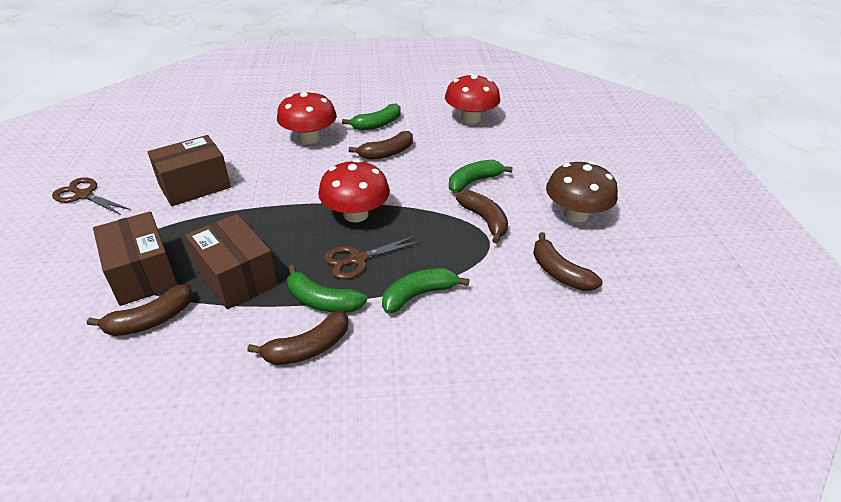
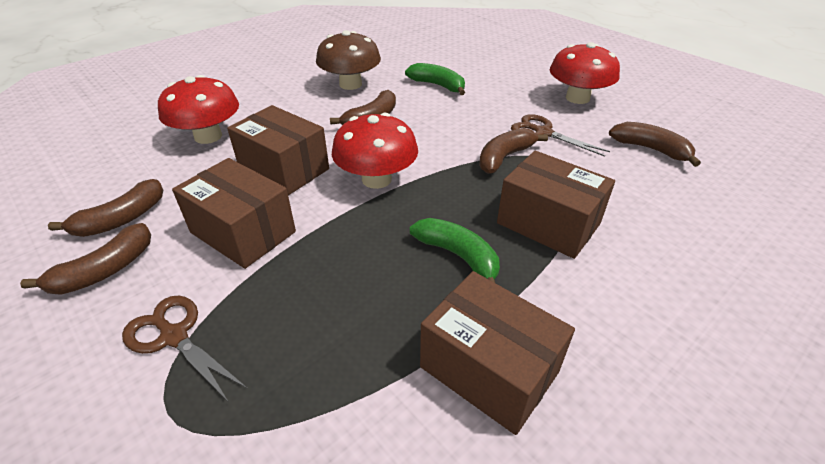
brown box: 3 -> 4
green banana: 4 -> 2

